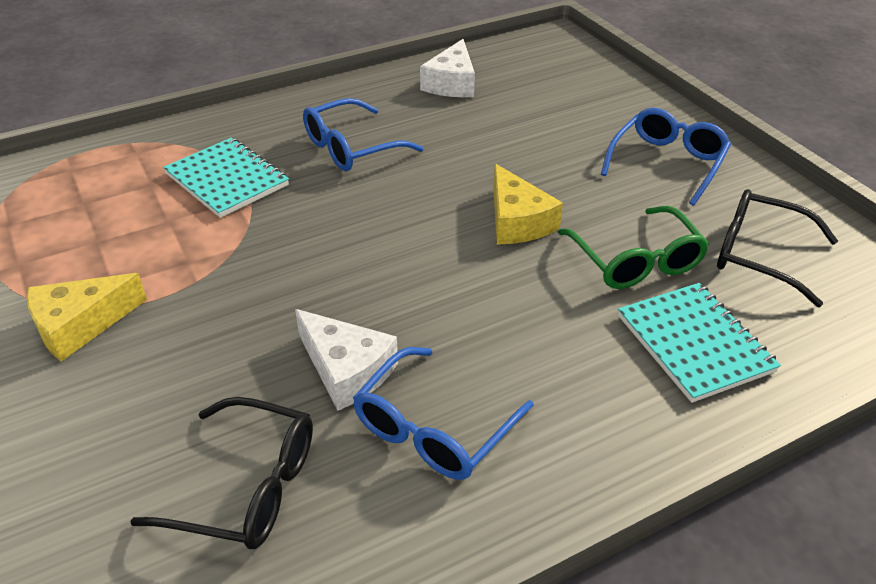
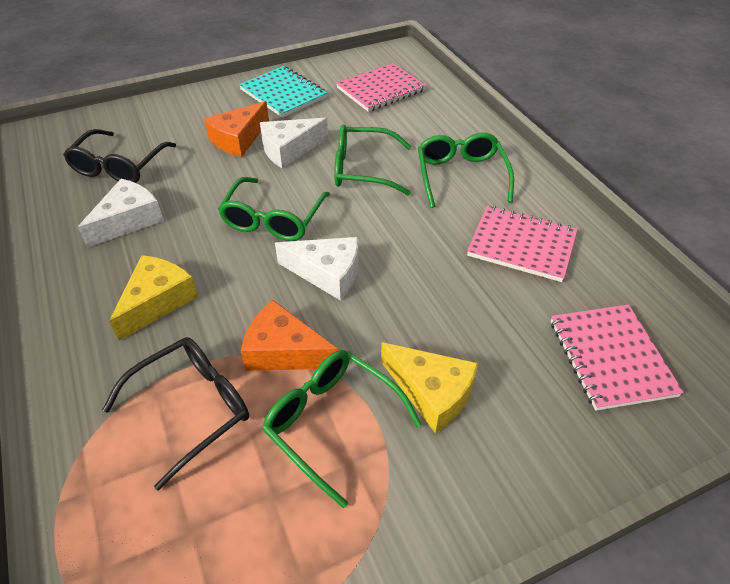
blue glasses: 3 -> 0
green glasses: 1 -> 4
orange cheese: 0 -> 2
pink notebook: 0 -> 3
turquoise notebook: 2 -> 1
white cheese: 2 -> 3

